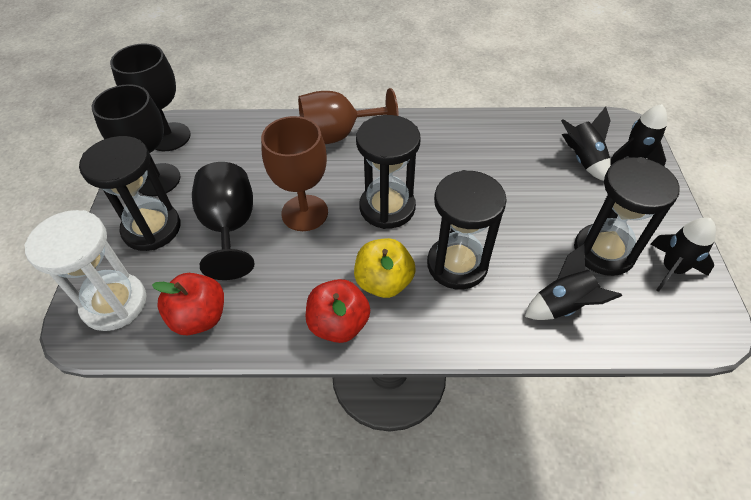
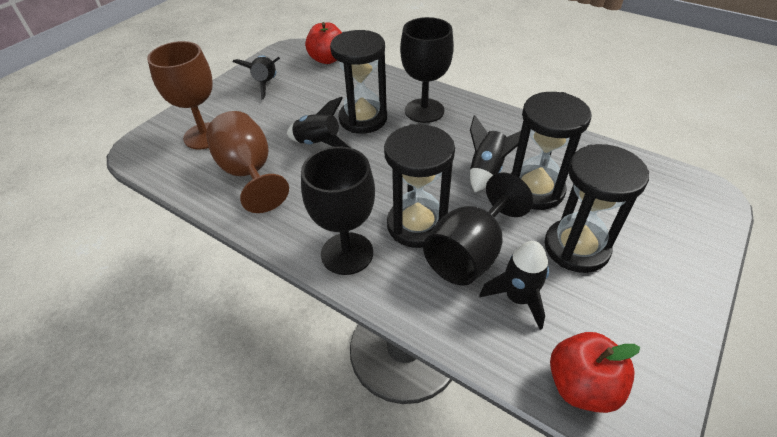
white hourglass: 1 -> 0
yellow apple: 1 -> 0

